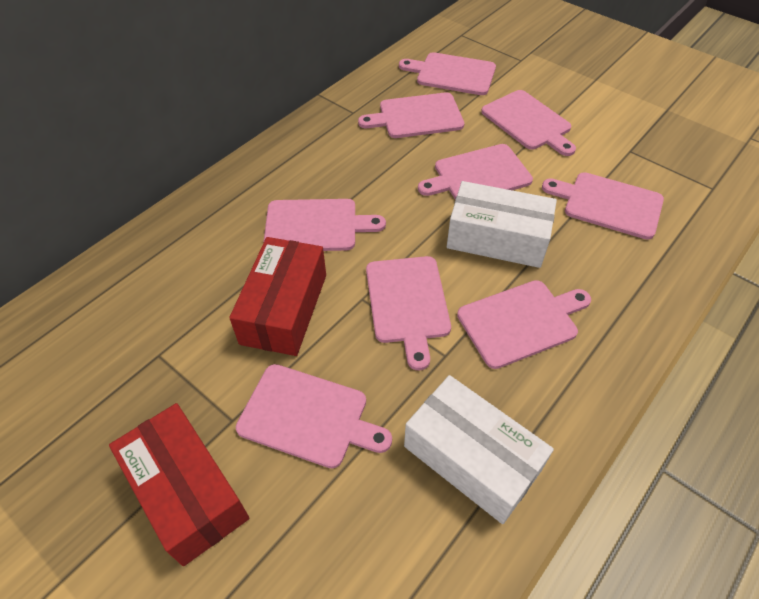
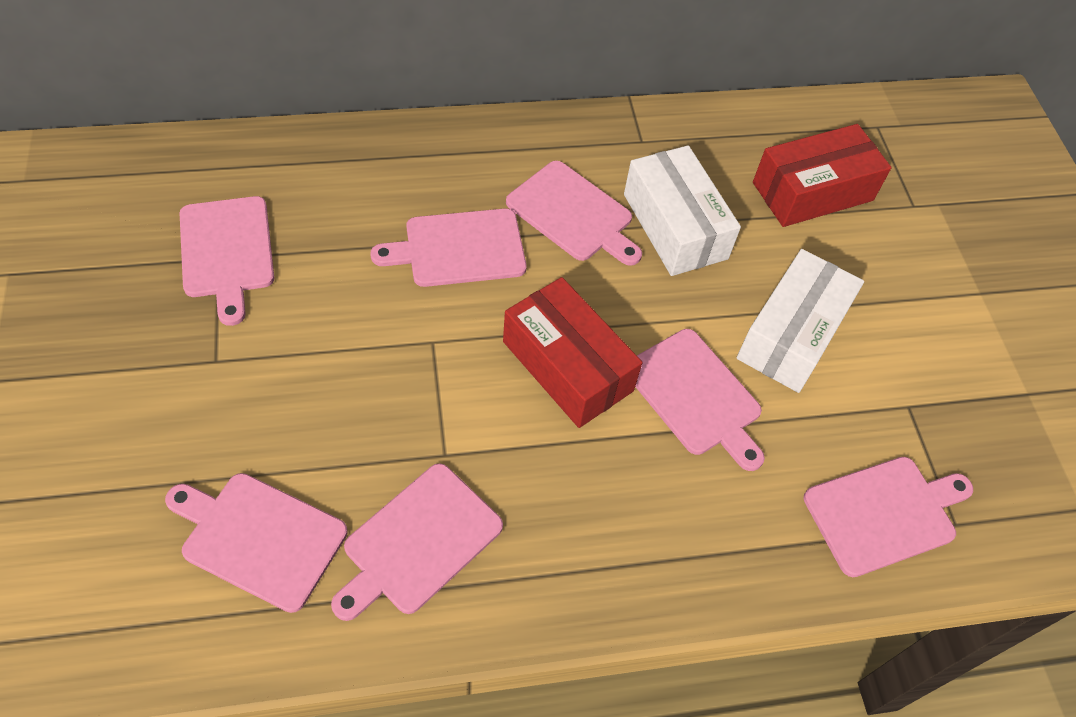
pink cutting board: 9 -> 7

